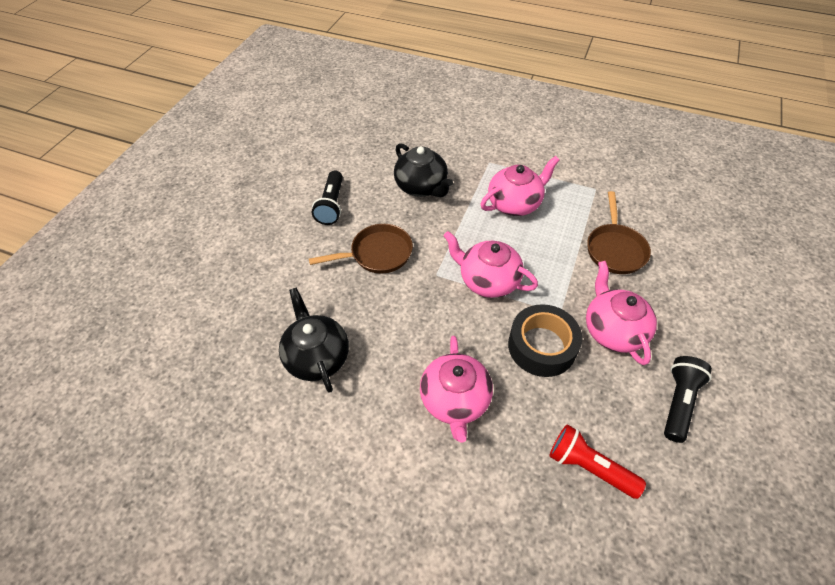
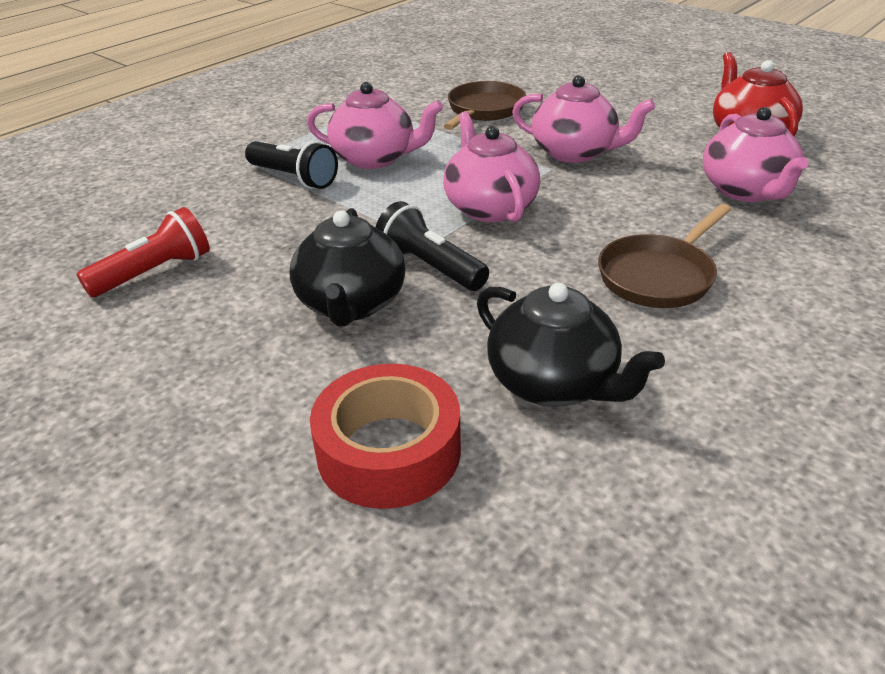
black tape: 1 -> 0
red tape: 0 -> 1
red teapot: 0 -> 1

